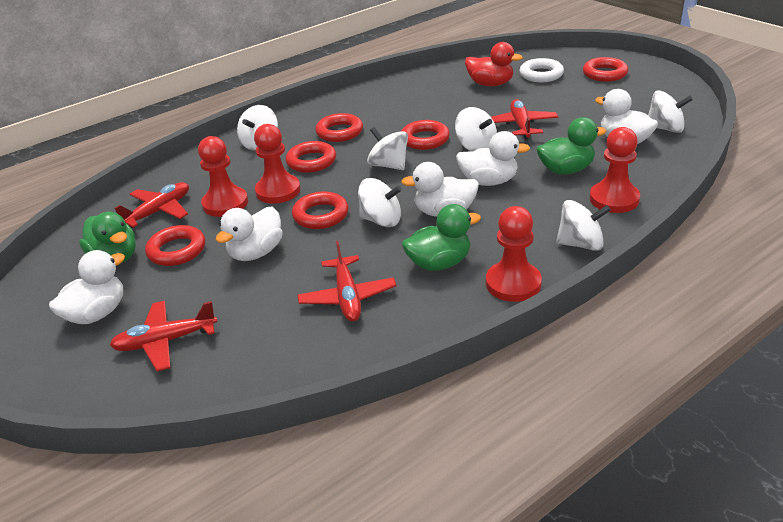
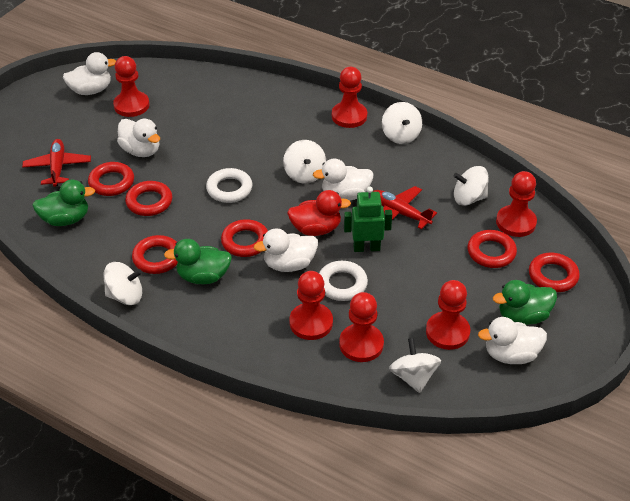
green robot: 0 -> 1
red pawn: 4 -> 6
red plane: 4 -> 2
white ring: 1 -> 2
white spinning top: 6 -> 5

